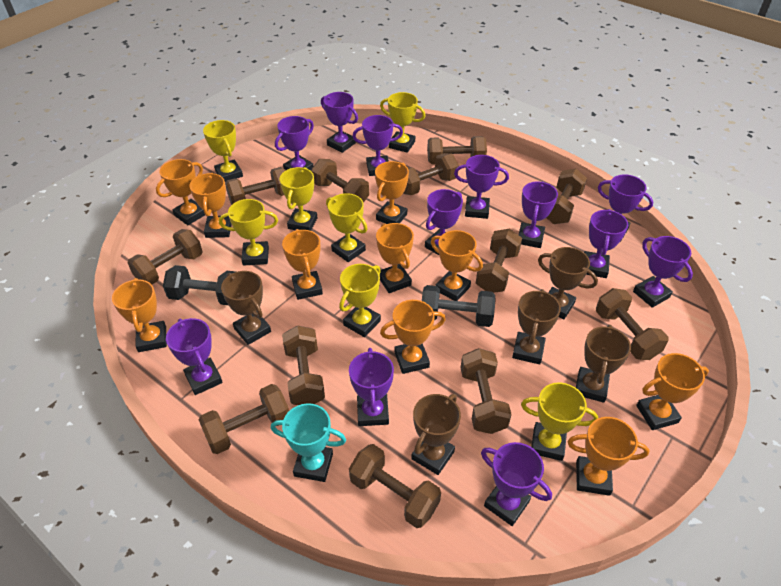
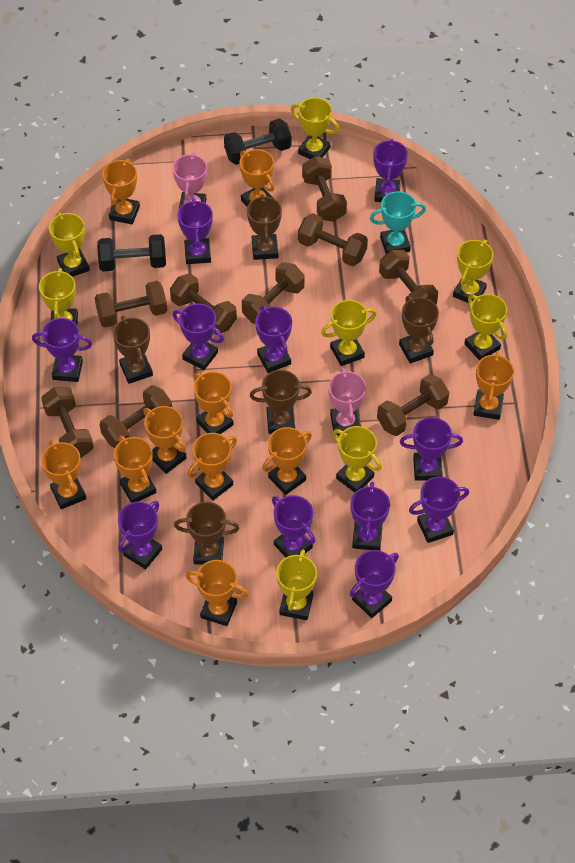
brown dumbbell: 12 -> 9
pink trophy: 0 -> 2
purple trophy: 12 -> 11
yellow trophy: 7 -> 8

